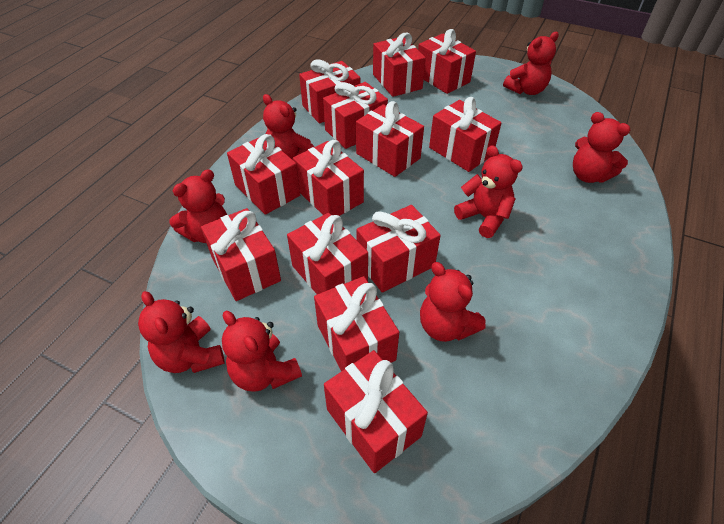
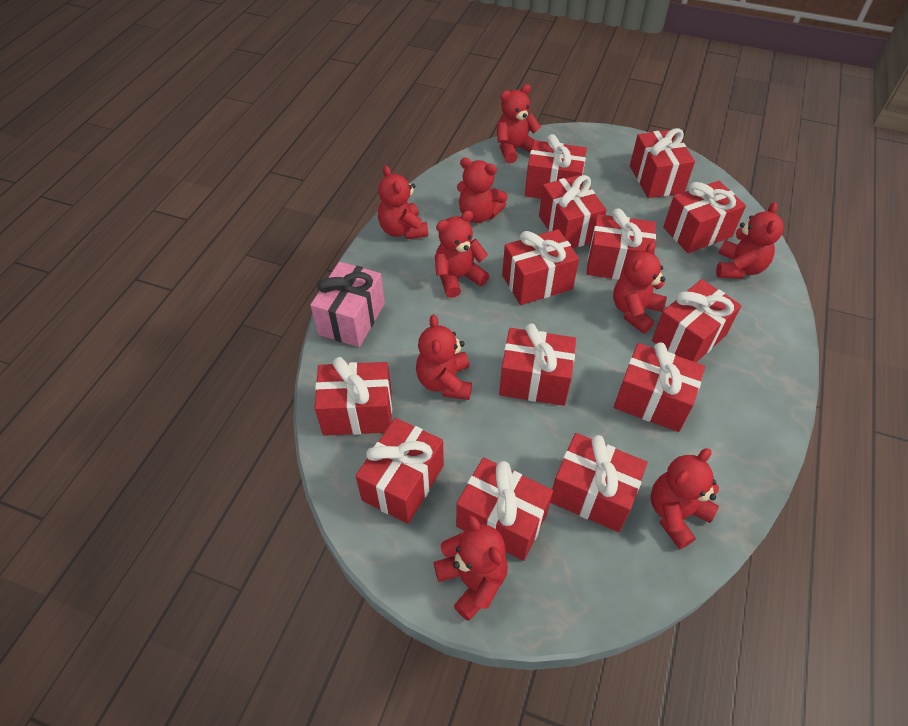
pink gift: 0 -> 1
red teddy bear: 8 -> 9

